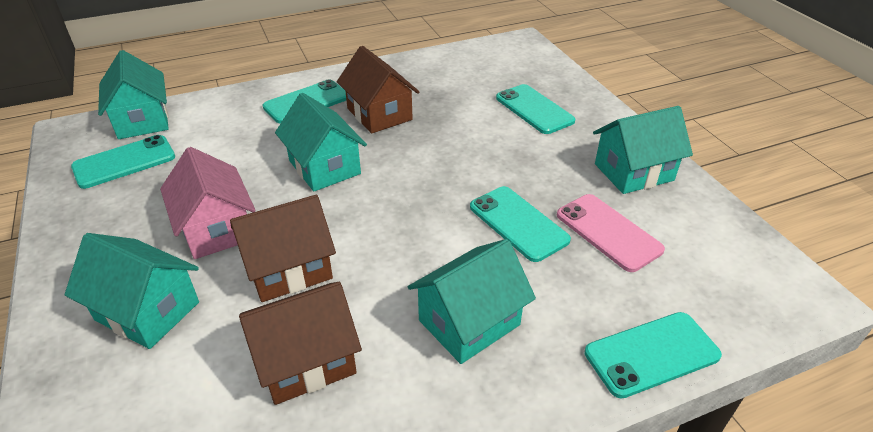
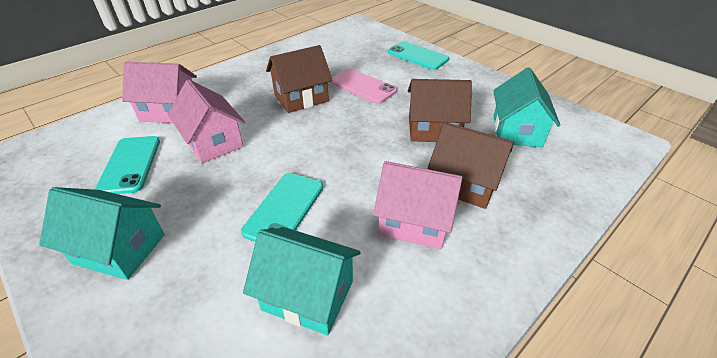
pink house: 1 -> 3
turquoise house: 5 -> 3
turquoise phone: 5 -> 3

